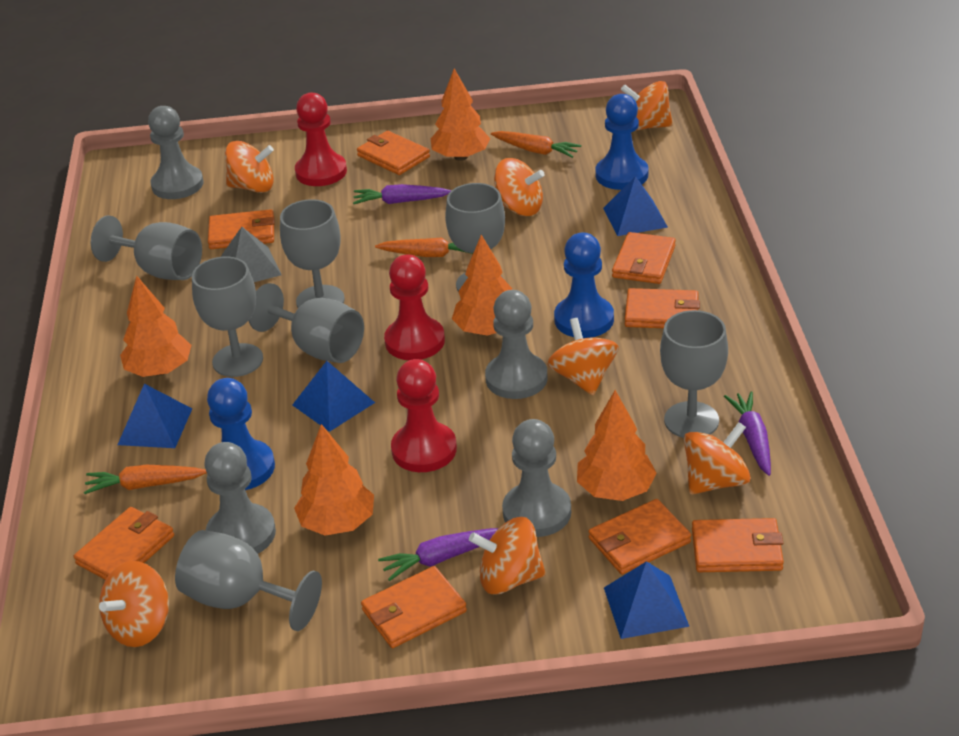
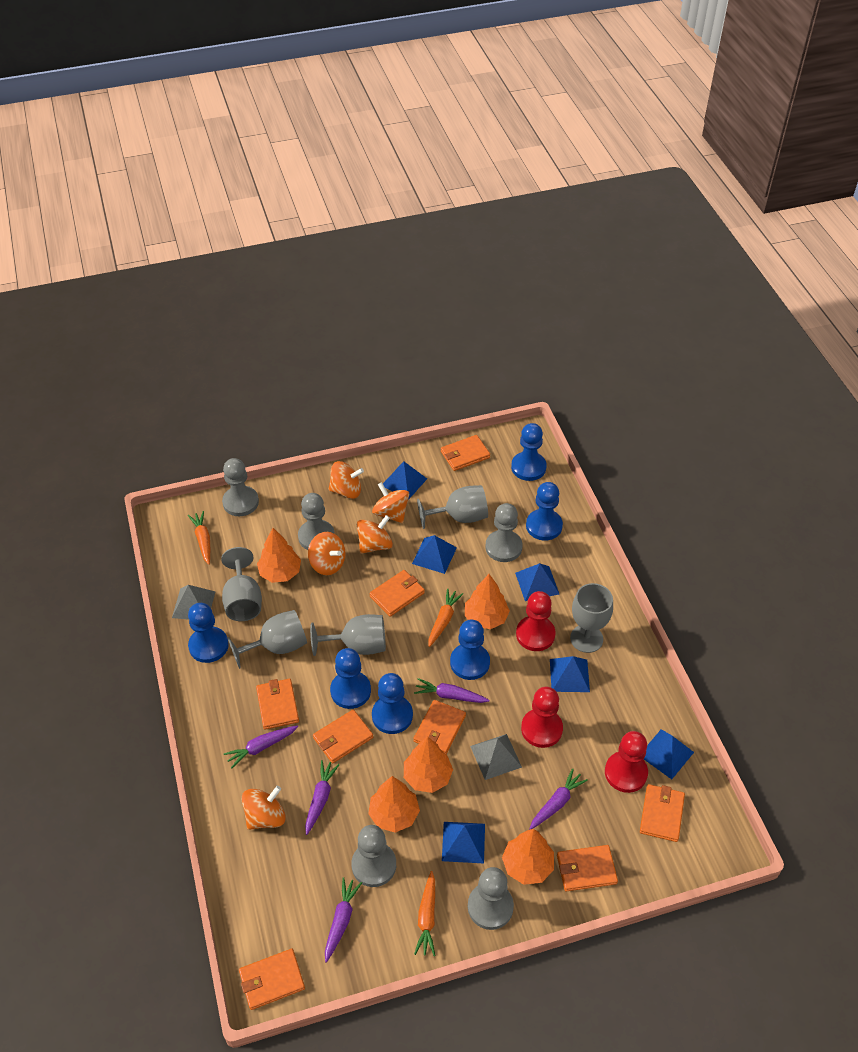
blue pawn: 3 -> 6
blue pyramid: 4 -> 6
grey goblet: 7 -> 5
grey pawn: 4 -> 5
grey pyramid: 1 -> 2
orange spinning top: 7 -> 5
purple carrot: 3 -> 5

